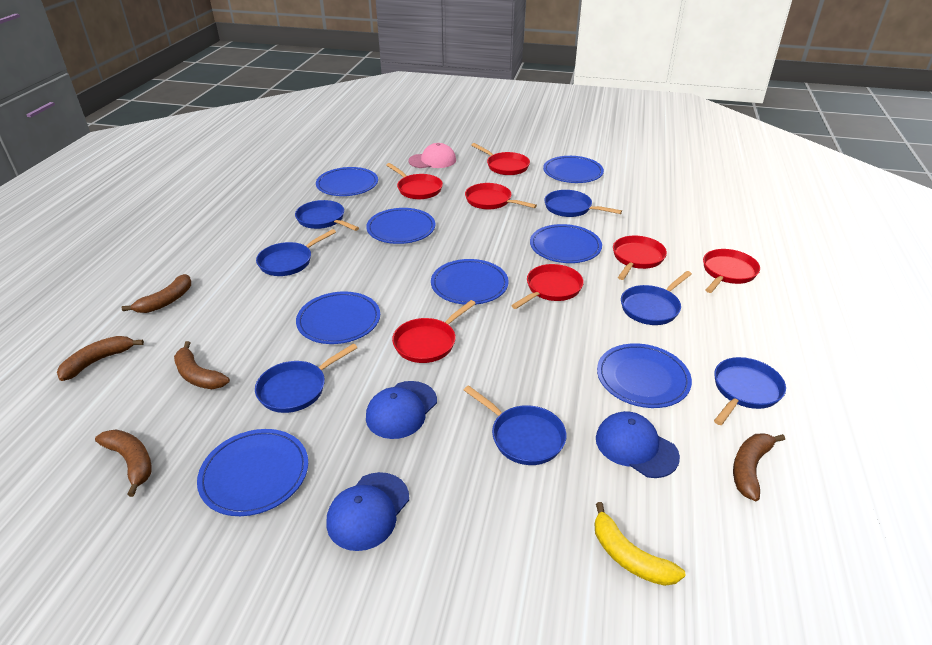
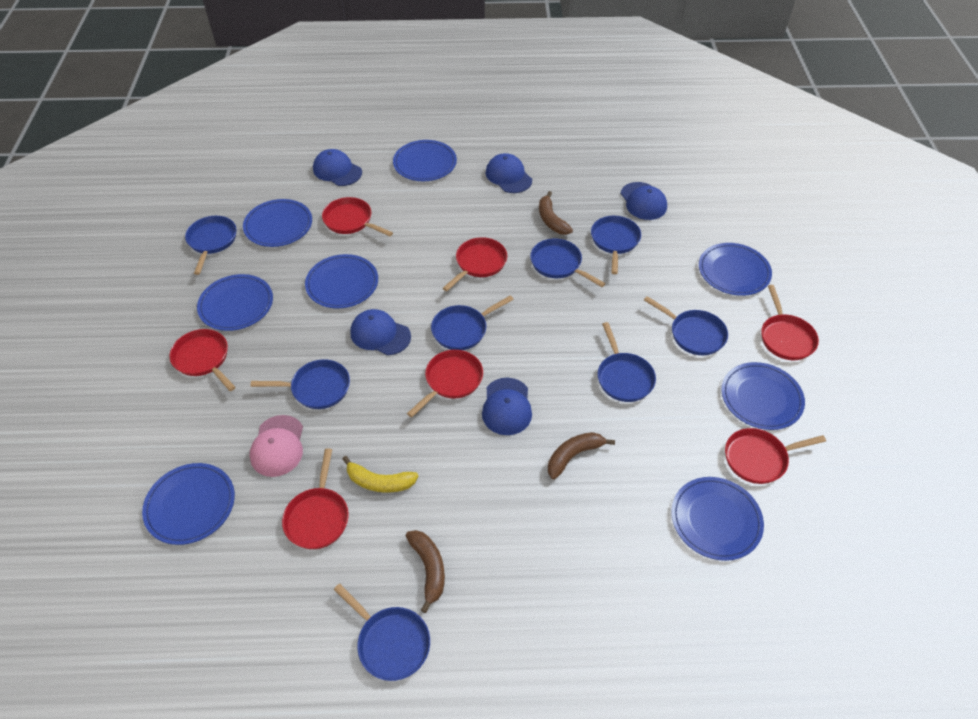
blue cap: 3 -> 5
blue pan: 7 -> 8
brown banana: 5 -> 3

